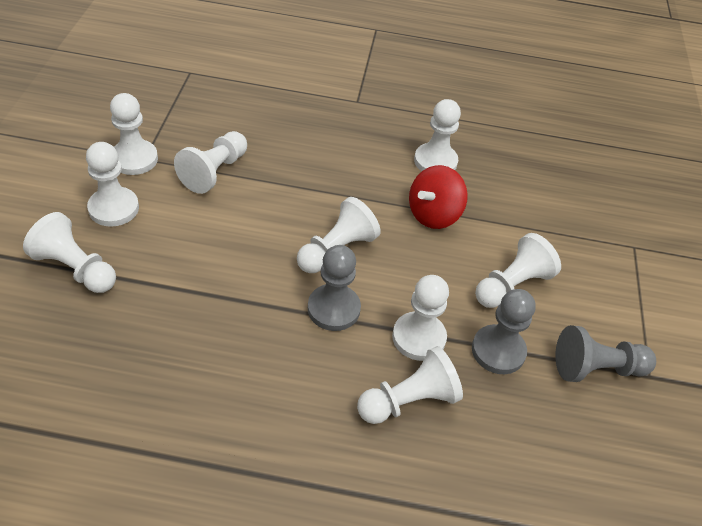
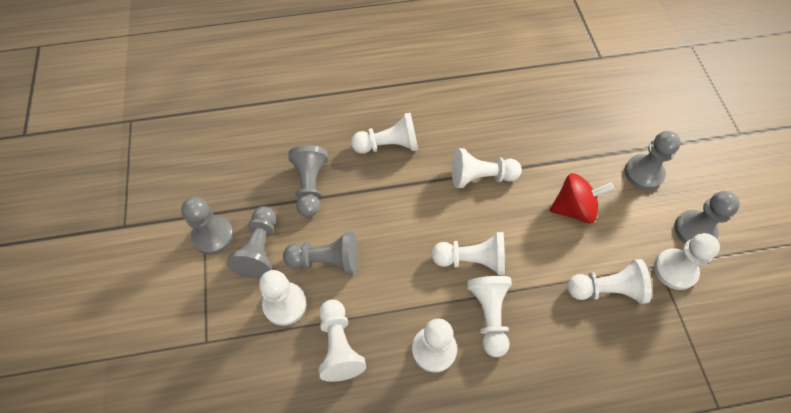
grey pawn: 3 -> 6

